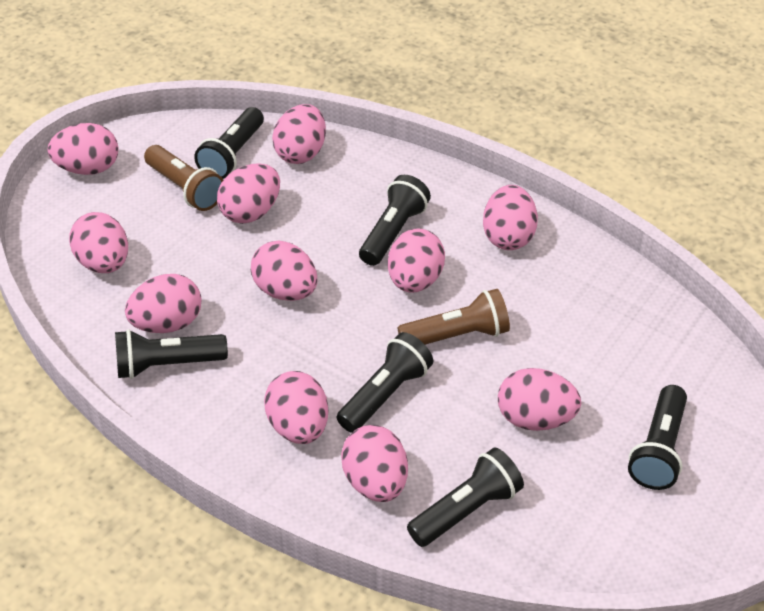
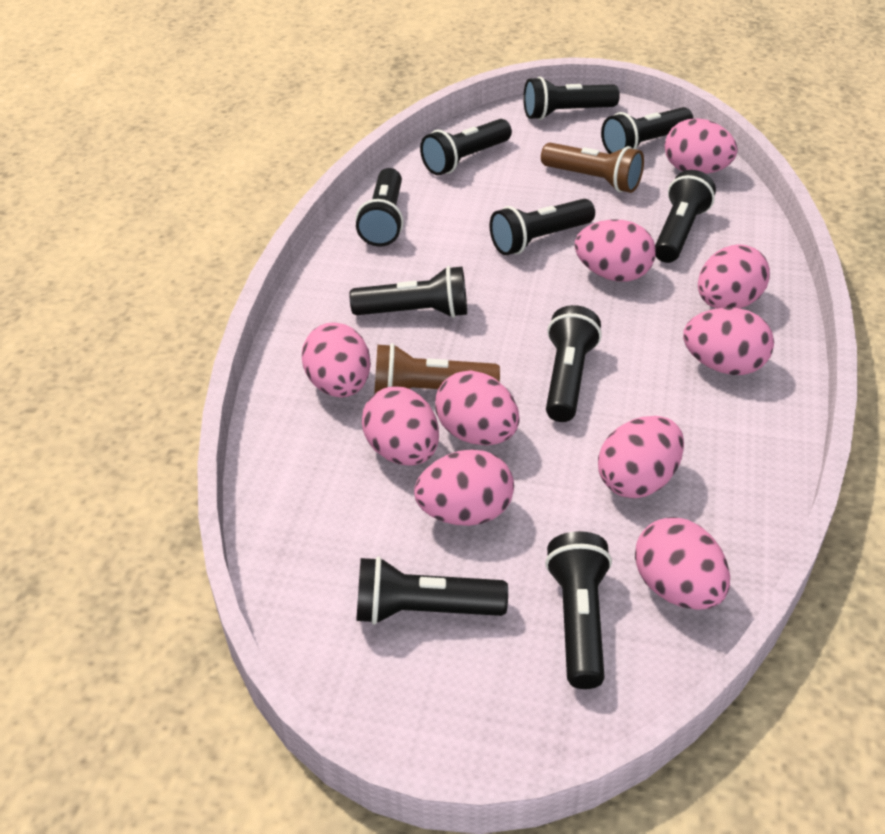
black flashlight: 6 -> 10
pink egg: 11 -> 10

